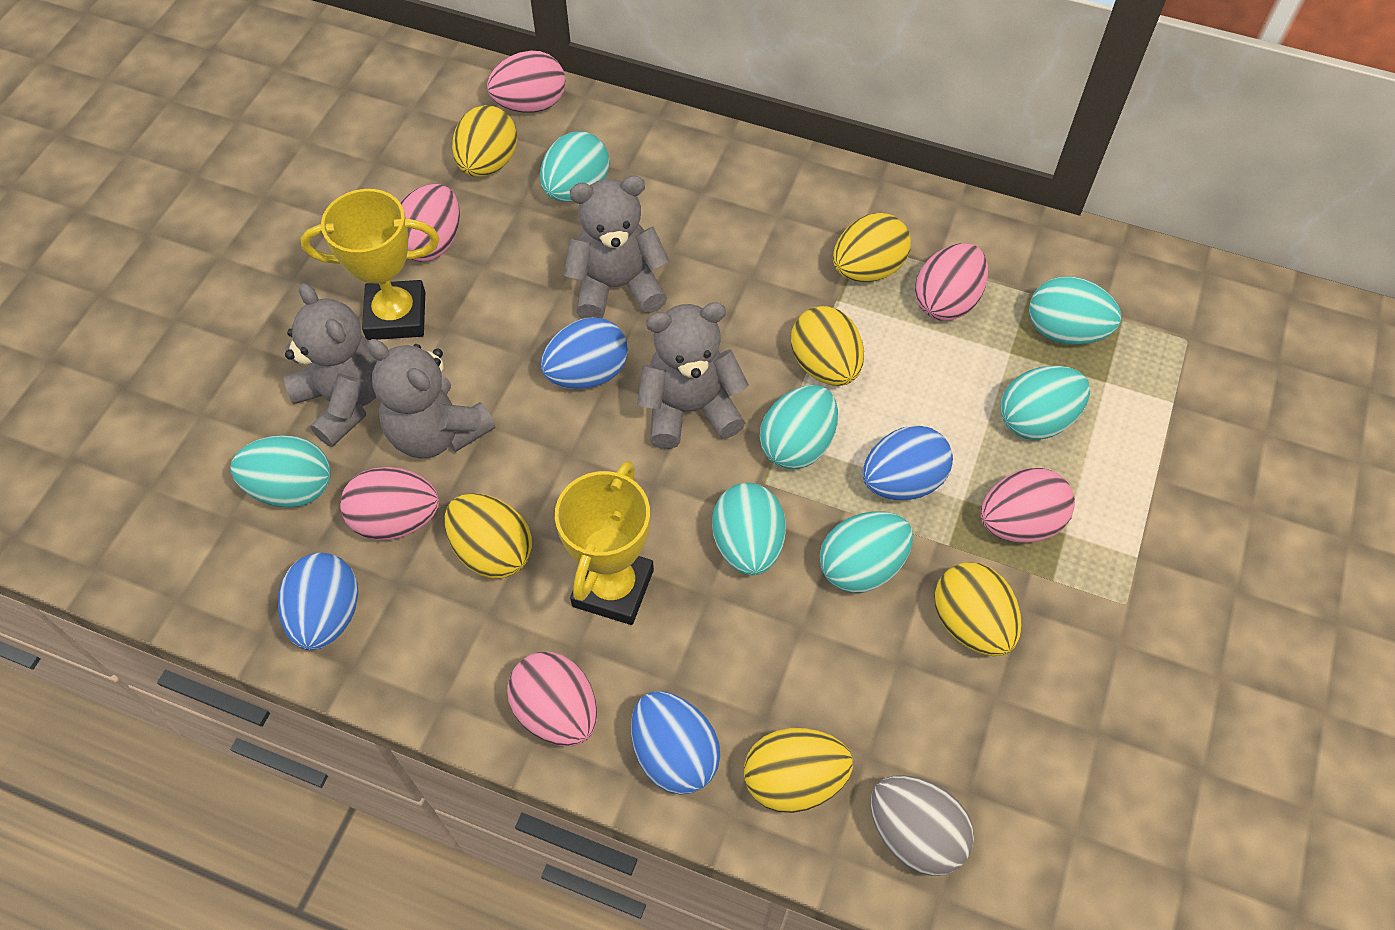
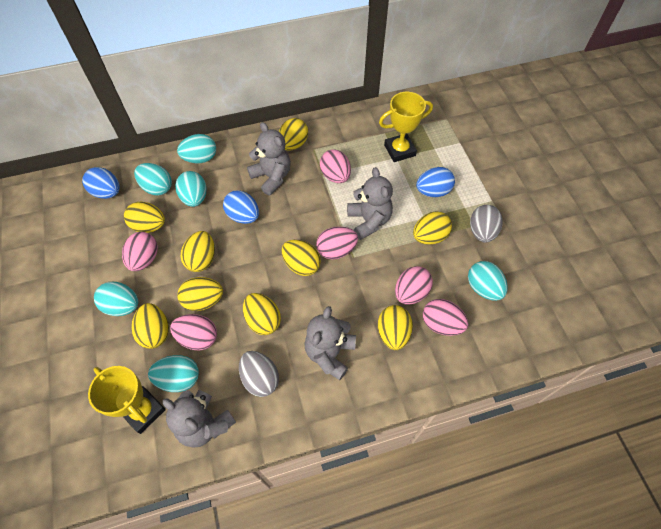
blue egg: 4 -> 3
grey egg: 1 -> 2
turquoise egg: 7 -> 6
yellow egg: 6 -> 9

